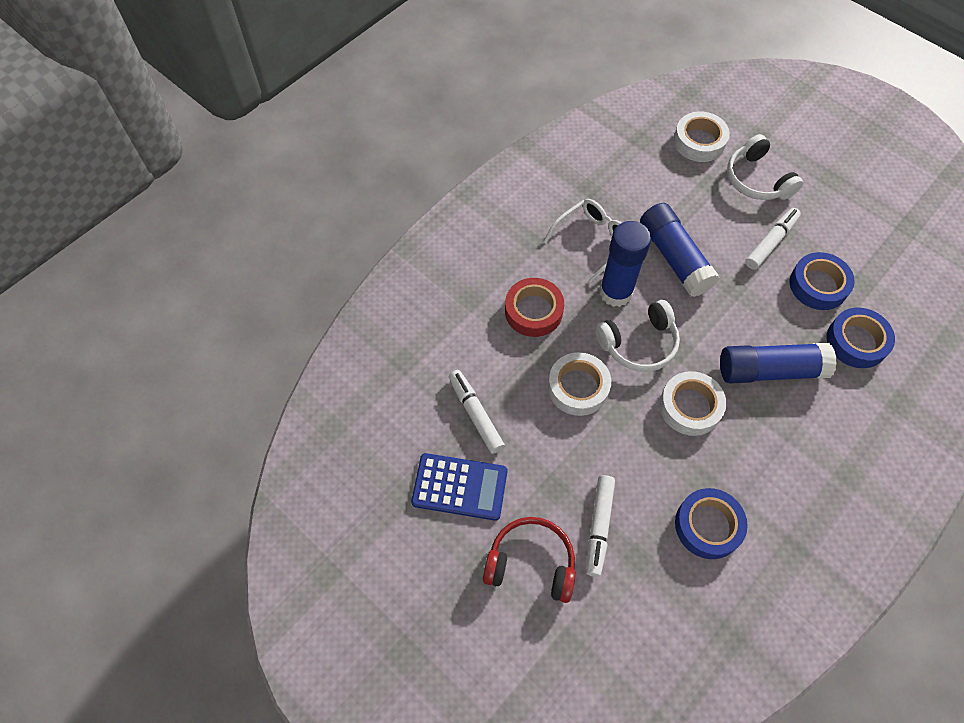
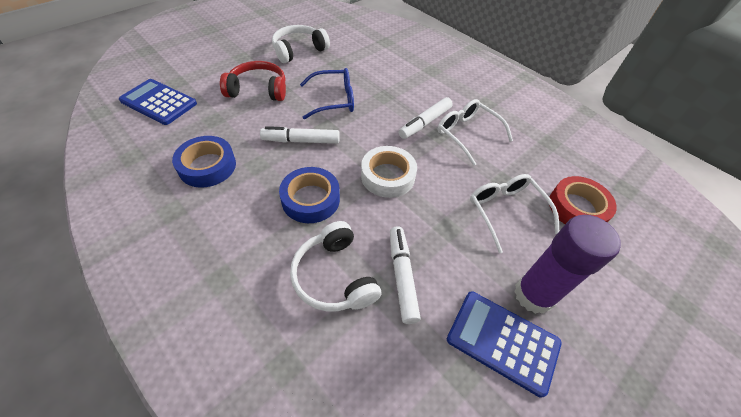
blue calculator: 1 -> 2
blue glasses: 0 -> 1
blue glue stick: 3 -> 0
blue tape: 3 -> 2
purple glue stick: 0 -> 1
white glasses: 1 -> 2
white tape: 3 -> 1

